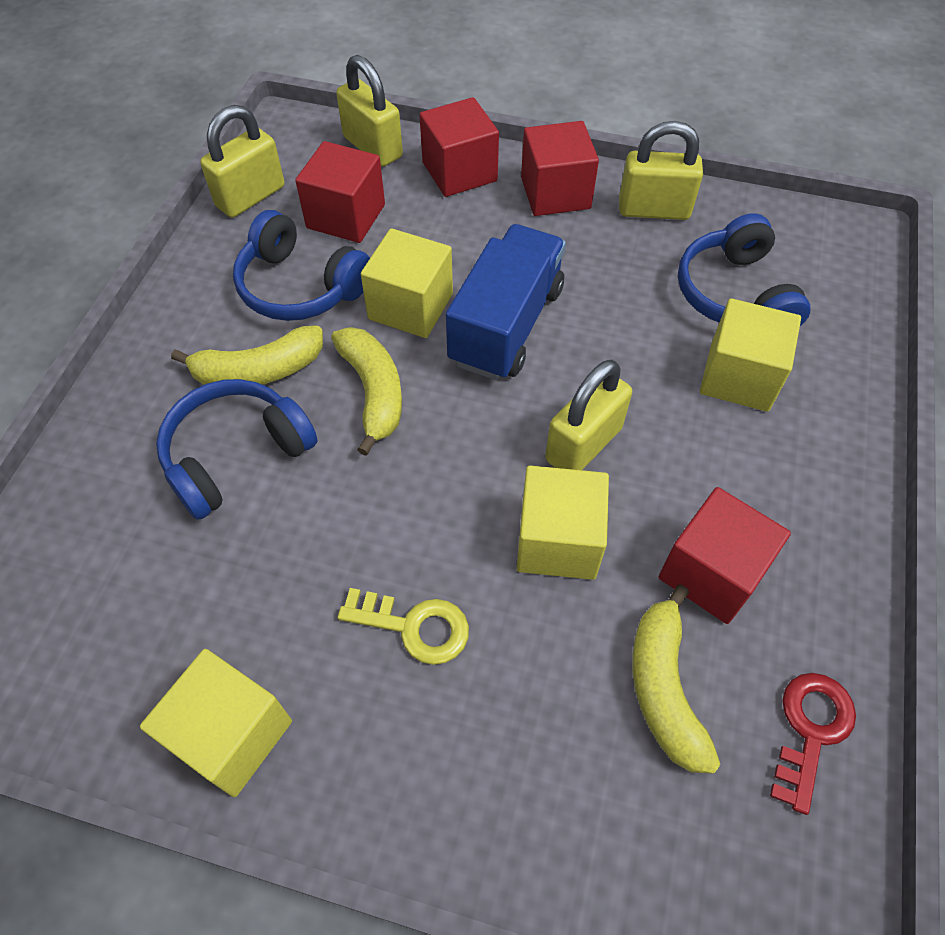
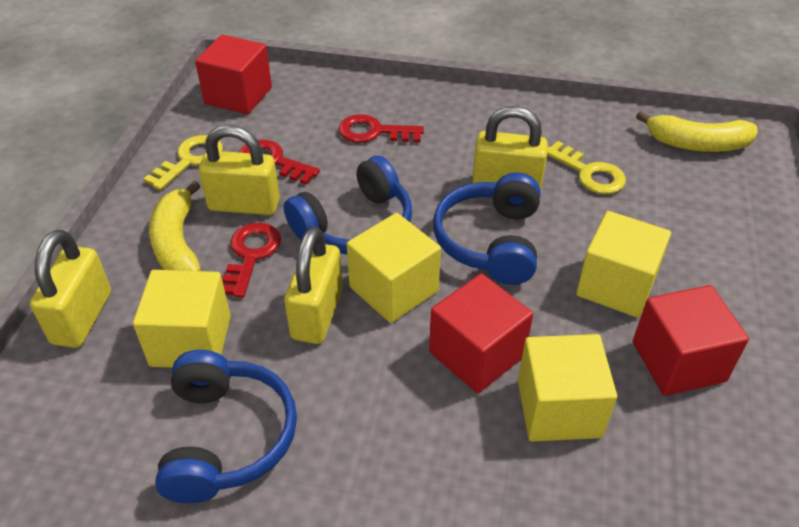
blue truck: 1 -> 0
red cube: 4 -> 3
red key: 1 -> 3
yellow banana: 3 -> 2
yellow key: 1 -> 2

